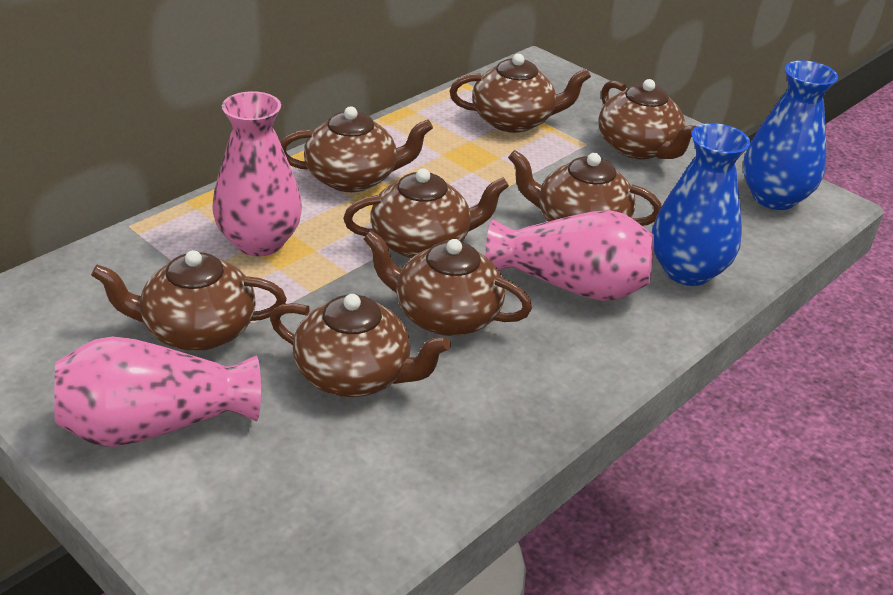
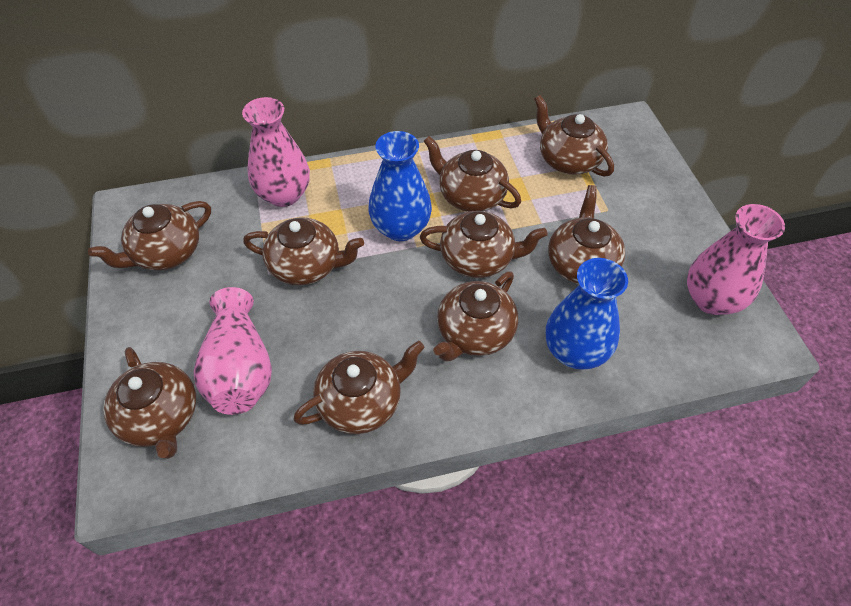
brown teapot: 8 -> 9

